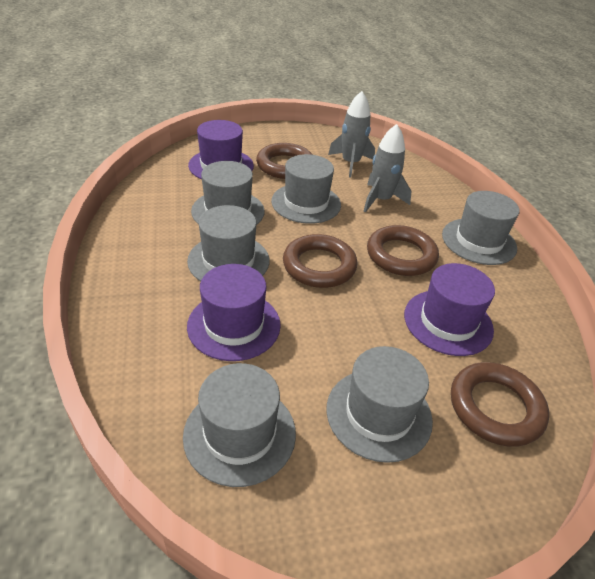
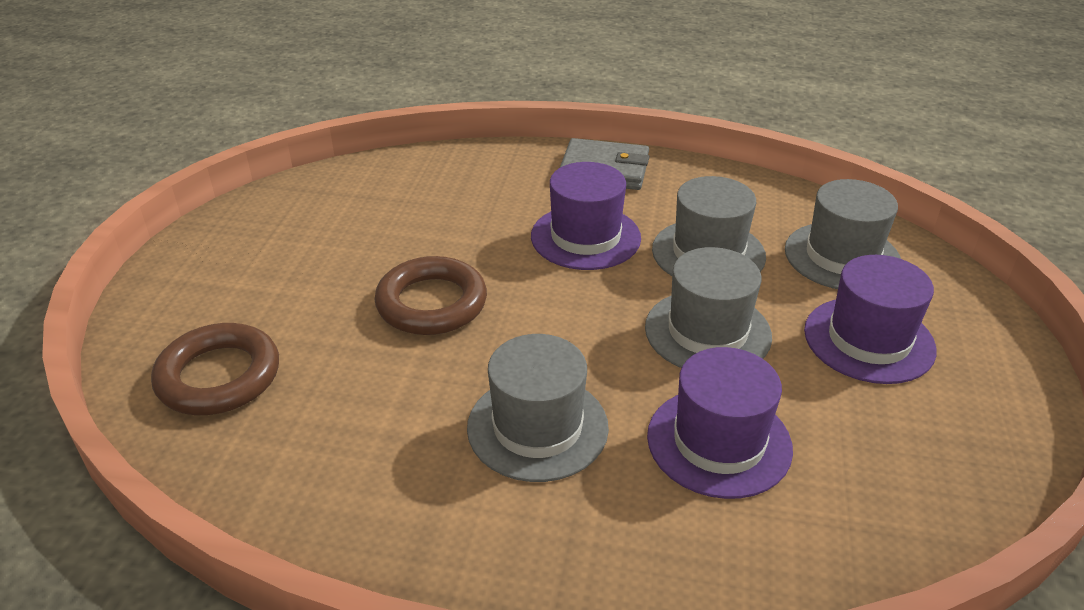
brown ring: 4 -> 2
grey hat: 6 -> 4
grey rocket: 2 -> 0
grey wallet: 0 -> 1

